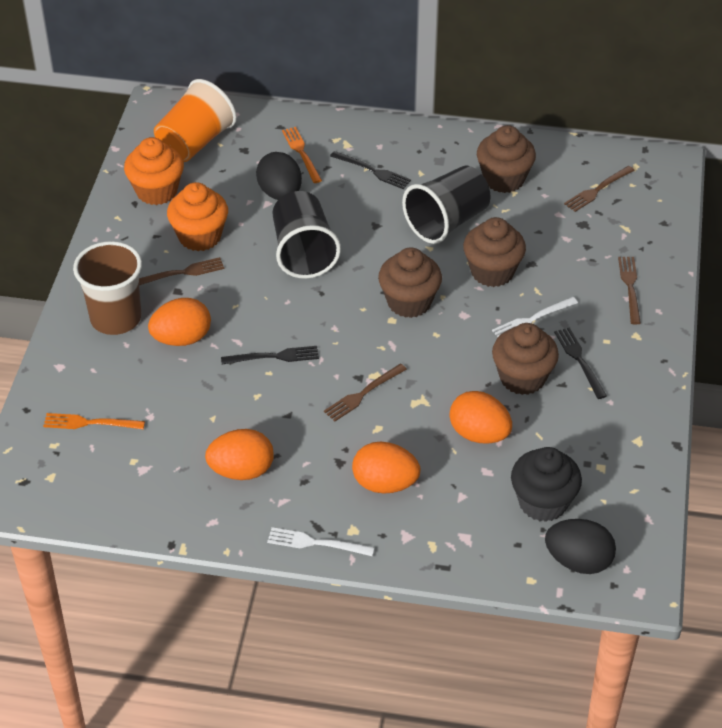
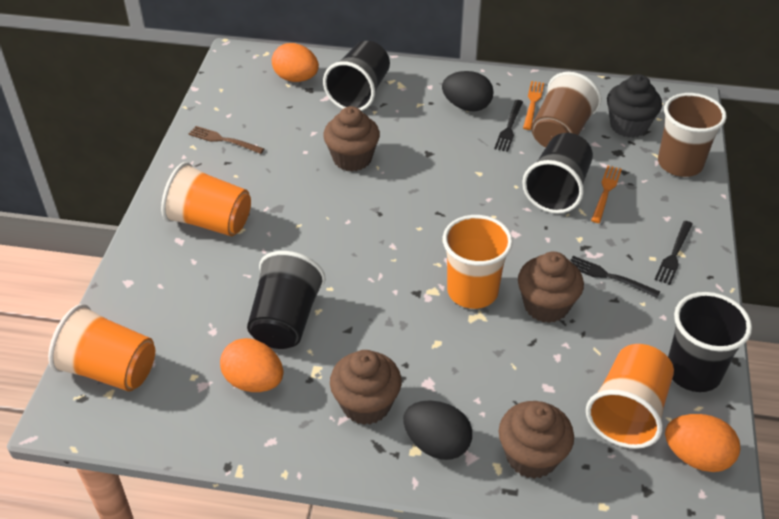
black cup: 2 -> 4
brown cup: 1 -> 2
brown fork: 4 -> 1
orange cup: 1 -> 4
orange cupcake: 2 -> 0
orange egg: 4 -> 3
white fork: 2 -> 0

